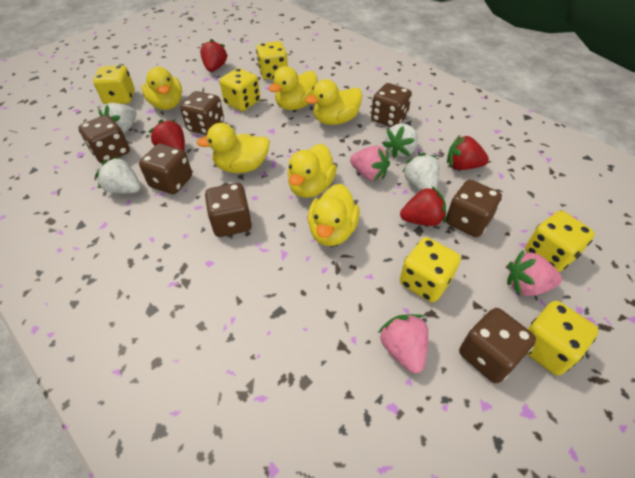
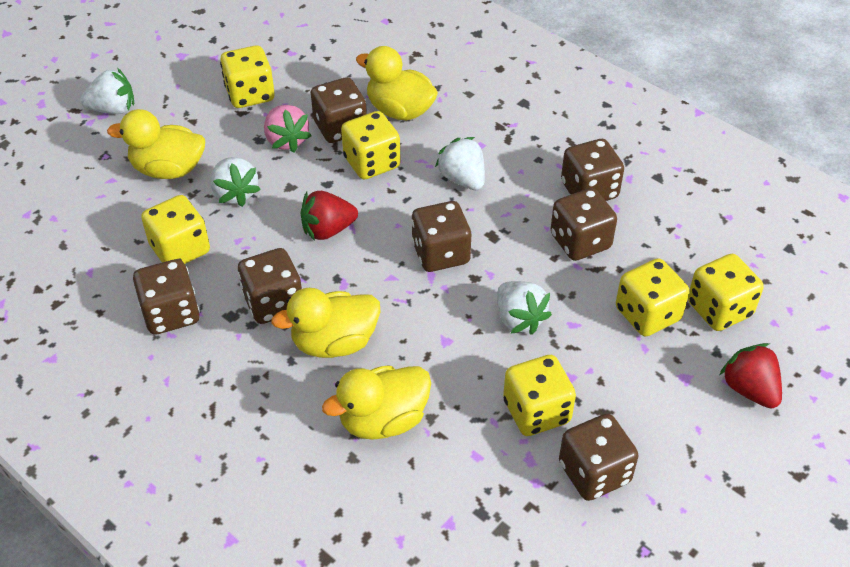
pink strawberry: 3 -> 1
red strawberry: 4 -> 2
yellow duck: 6 -> 4

